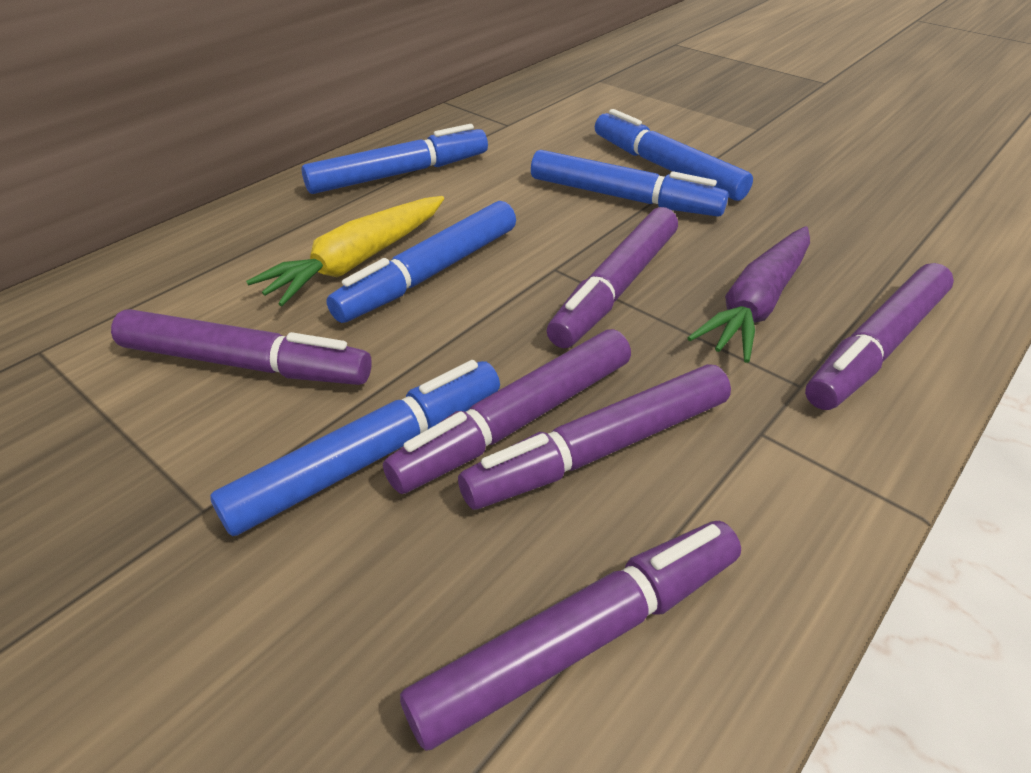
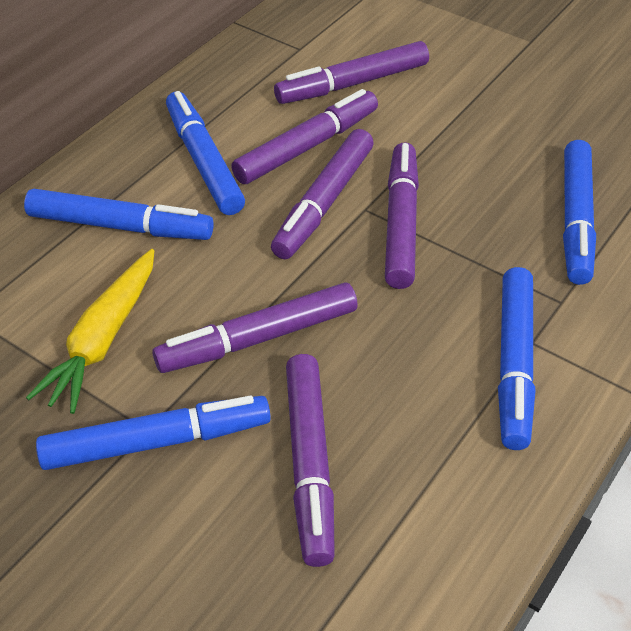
purple carrot: 1 -> 0

